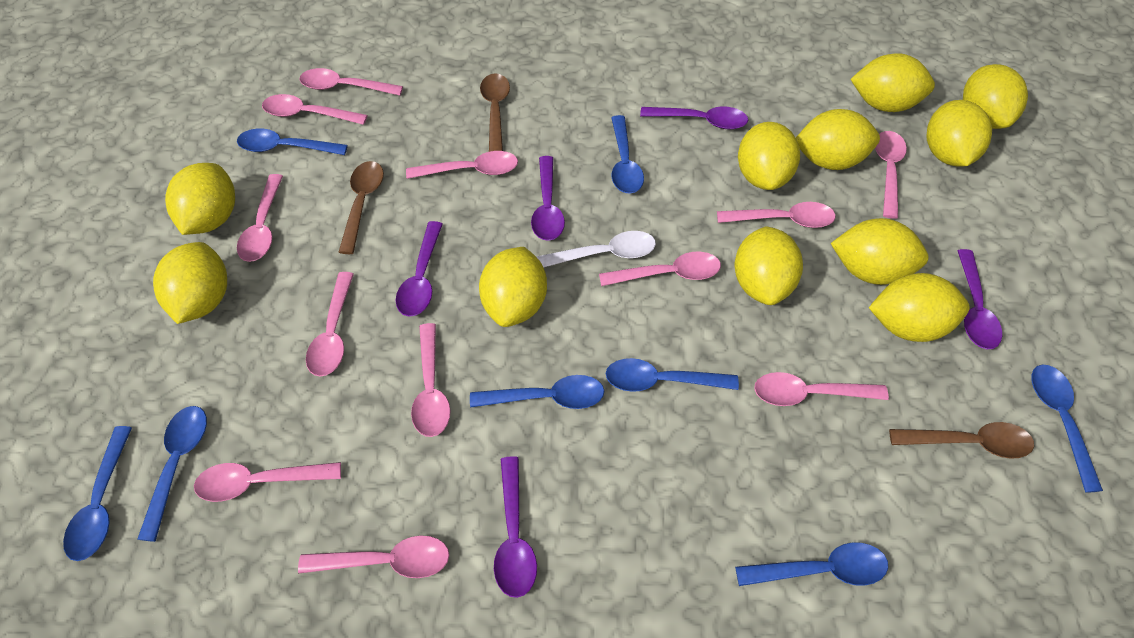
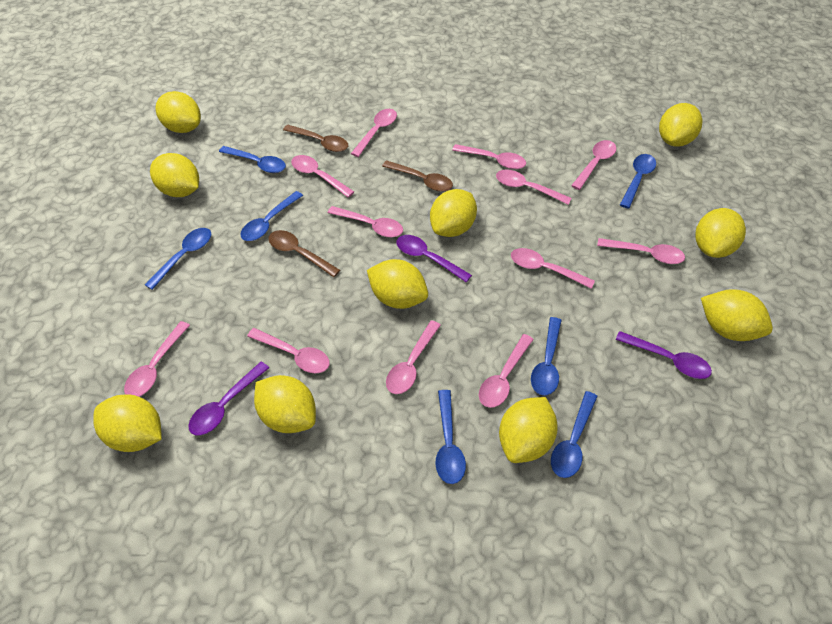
blue spoon: 8 -> 7
purple spoon: 5 -> 3
white spoon: 1 -> 0
yellow lemon: 11 -> 10

